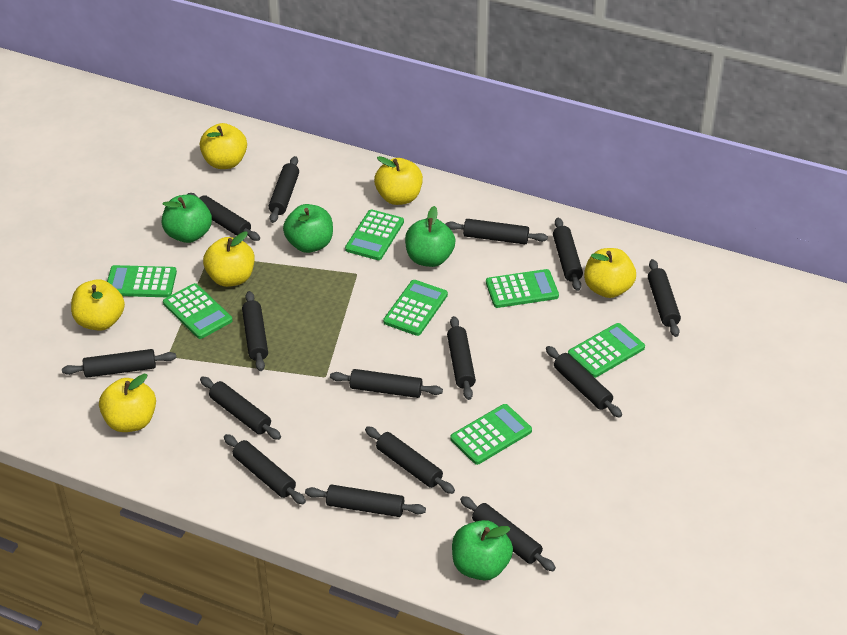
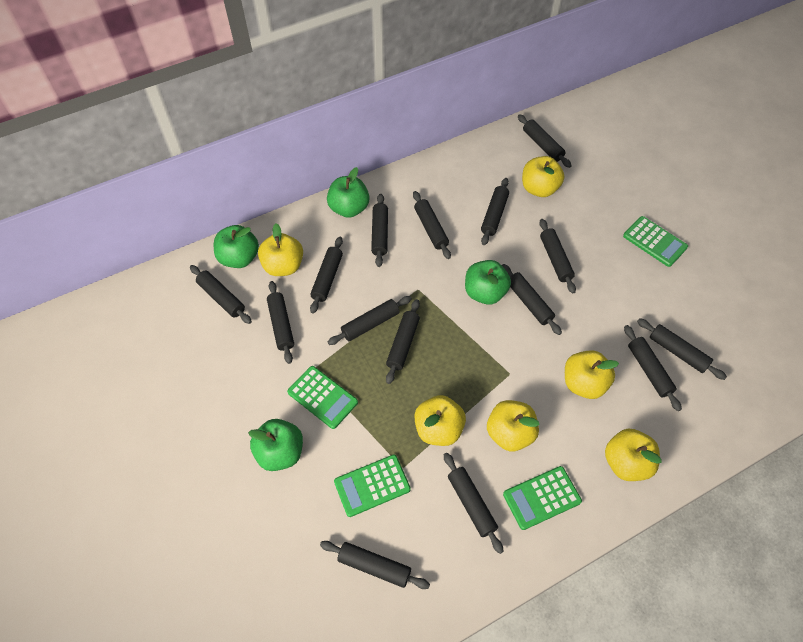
green calculator: 7 -> 4

